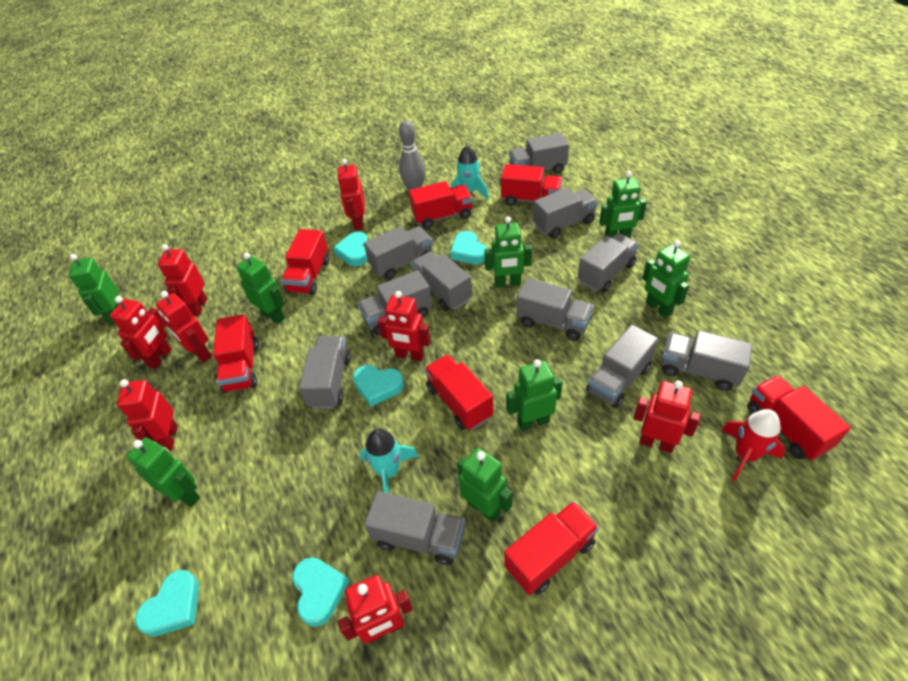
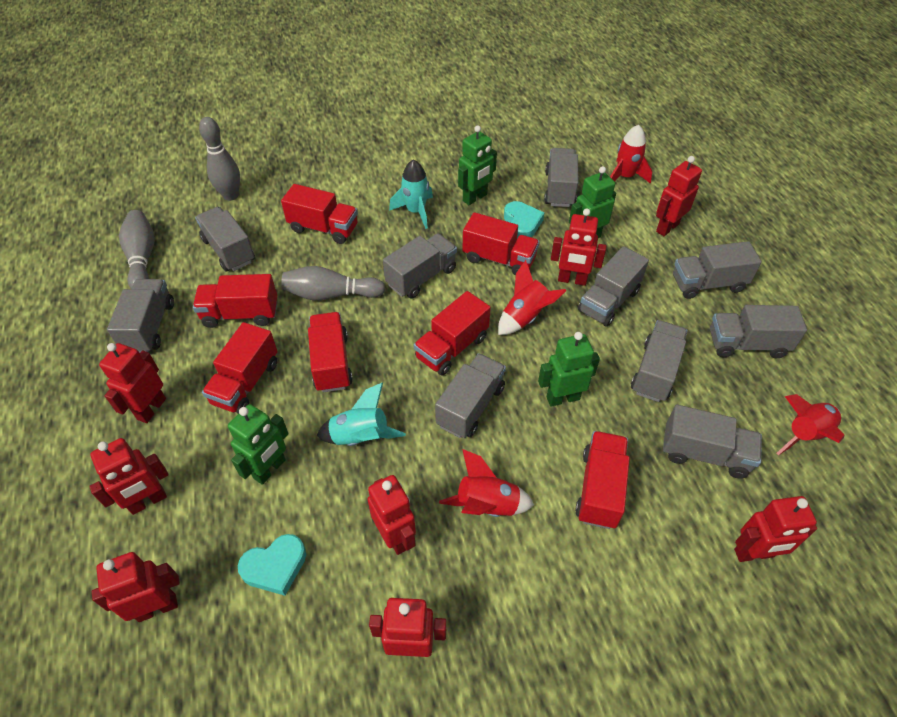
green robot: 8 -> 4
grey bowling pin: 1 -> 3
grey truck: 11 -> 10
red rocket: 1 -> 4
turquoise heart: 5 -> 2

